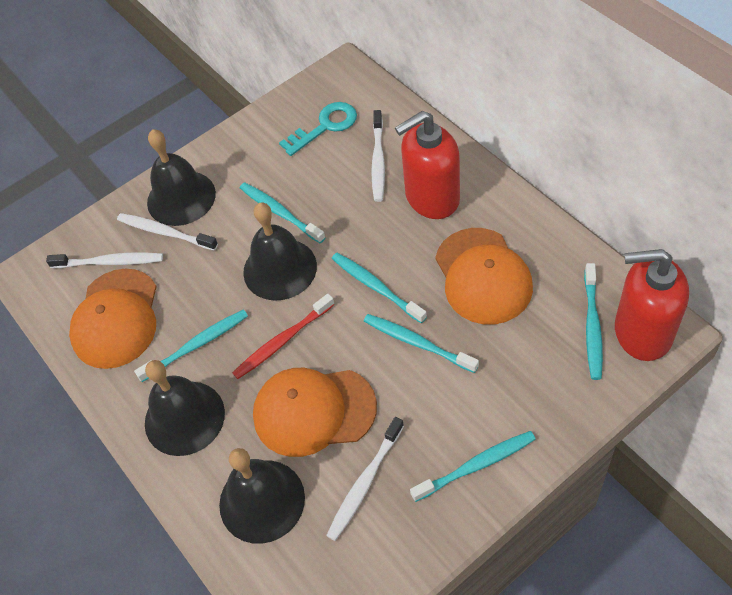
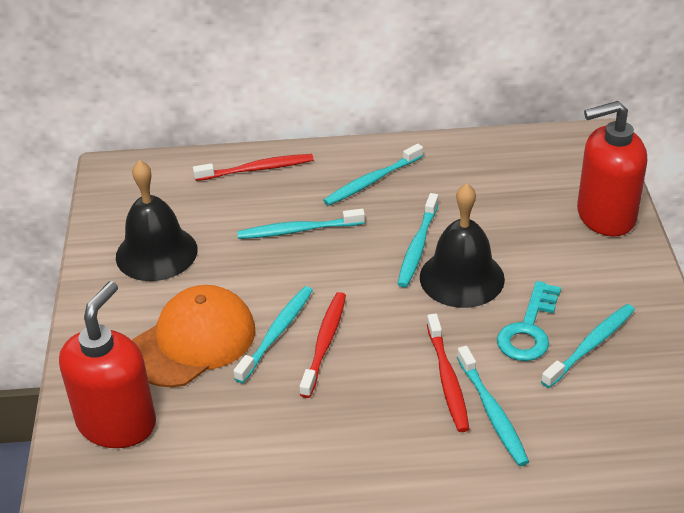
black bell: 4 -> 2
orange cap: 3 -> 1
red toothbrush: 1 -> 3
white toothbrush: 4 -> 0

